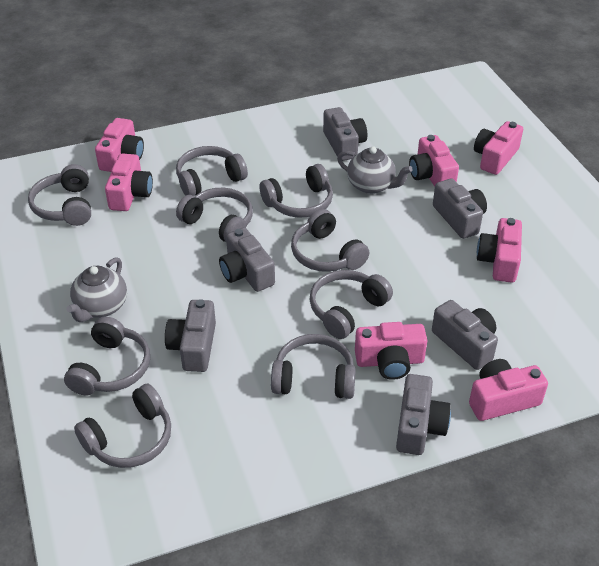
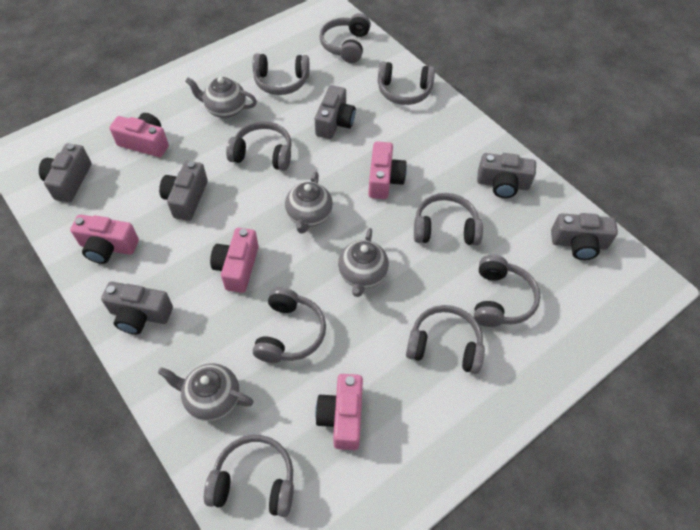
grey teapot: 2 -> 4
pink camera: 7 -> 5

